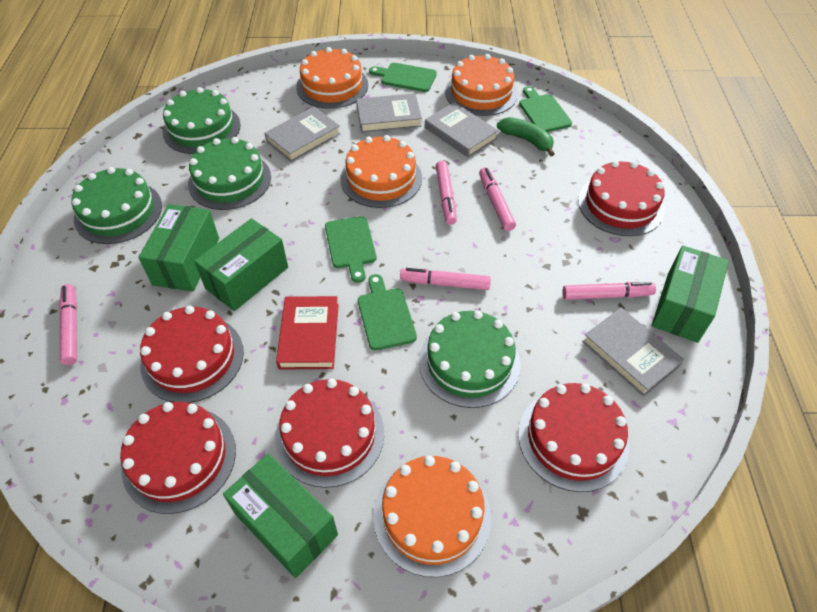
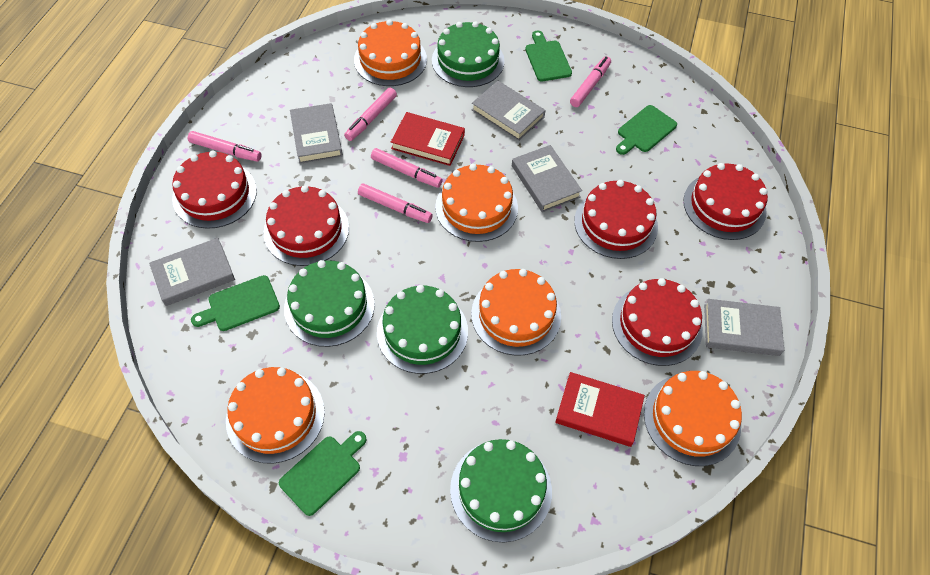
green banana: 1 -> 0
green box: 4 -> 0
grey book: 4 -> 5
orange cake: 4 -> 5
red book: 1 -> 2

